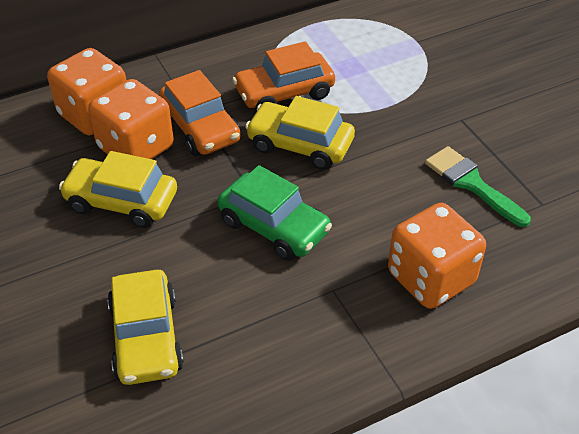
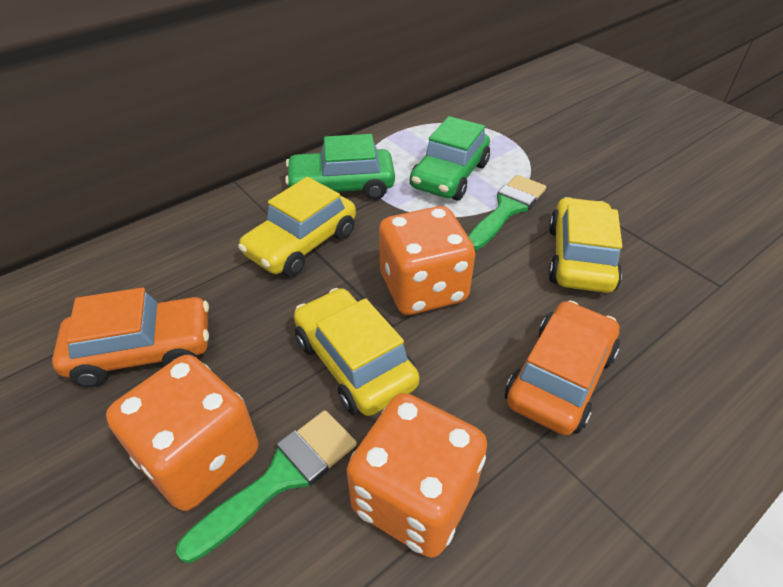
green brush: 1 -> 2
green car: 1 -> 2

